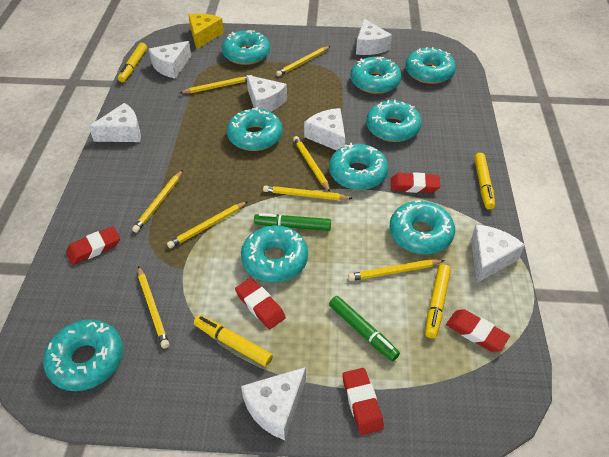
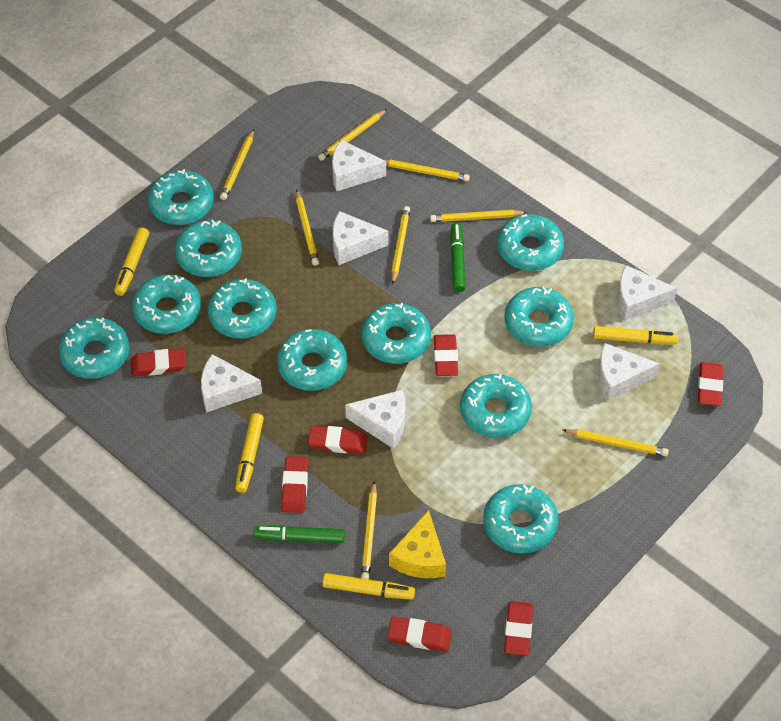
red eraser: 5 -> 7
turquoise donut: 9 -> 11
white cheese: 7 -> 6

